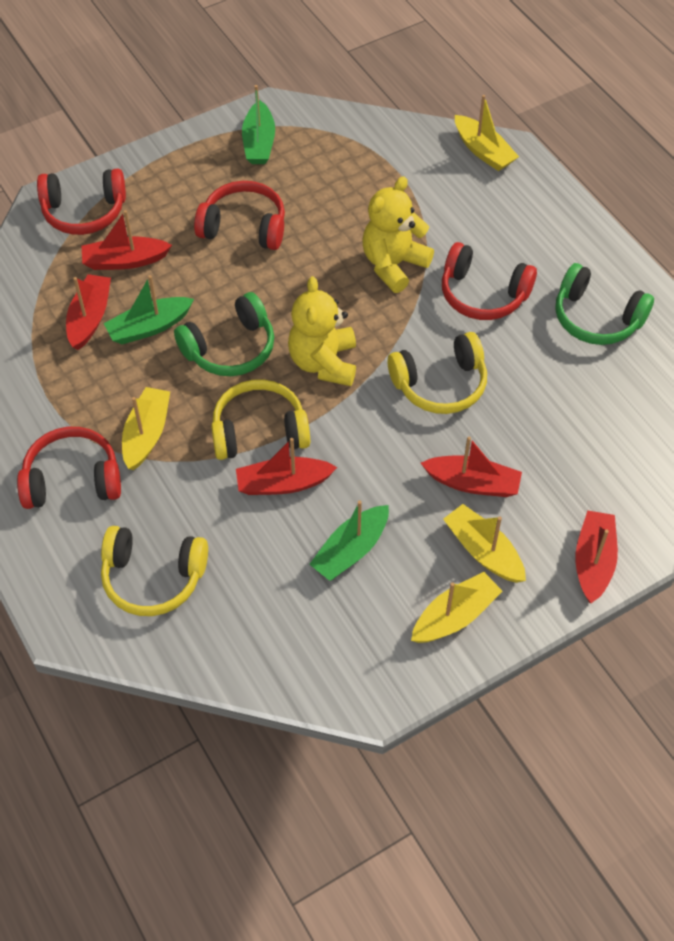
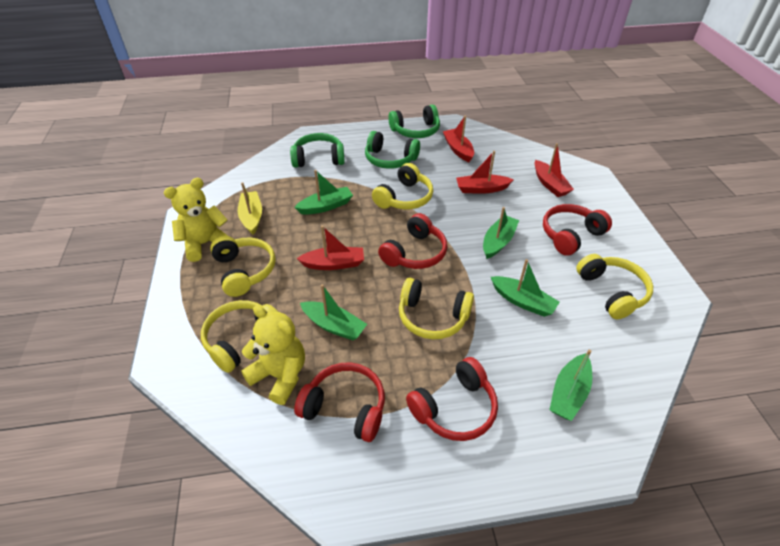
green boat: 3 -> 5
green headphones: 2 -> 3
red boat: 5 -> 4
yellow boat: 4 -> 1
yellow headphones: 3 -> 5

